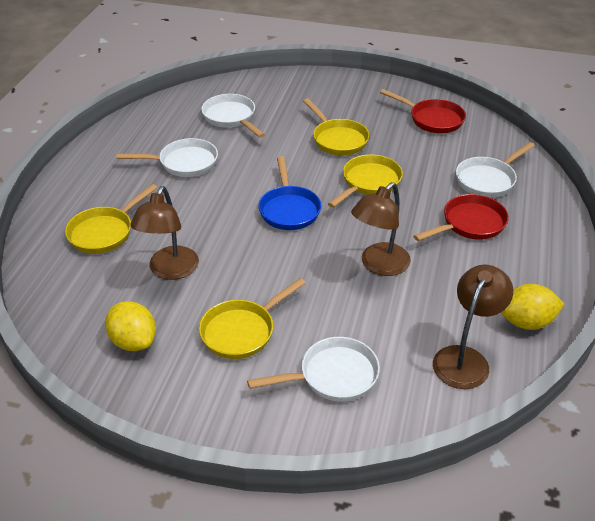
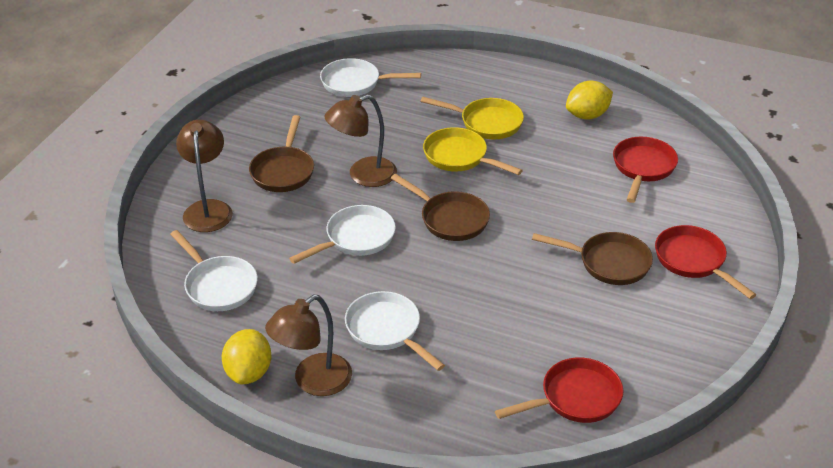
blue pan: 1 -> 0
brown pan: 0 -> 3
red pan: 2 -> 3
yellow pan: 4 -> 2

